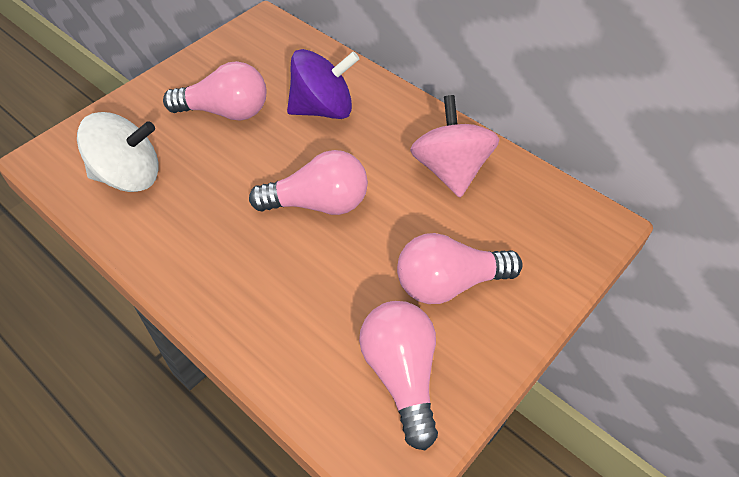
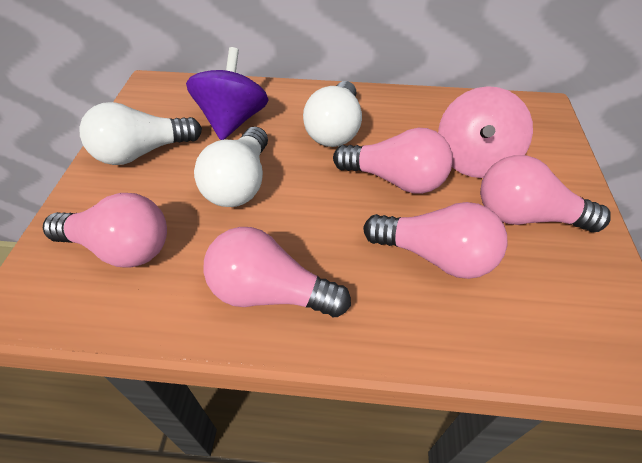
pink light bulb: 4 -> 5
white light bulb: 0 -> 3
white spinning top: 1 -> 0

